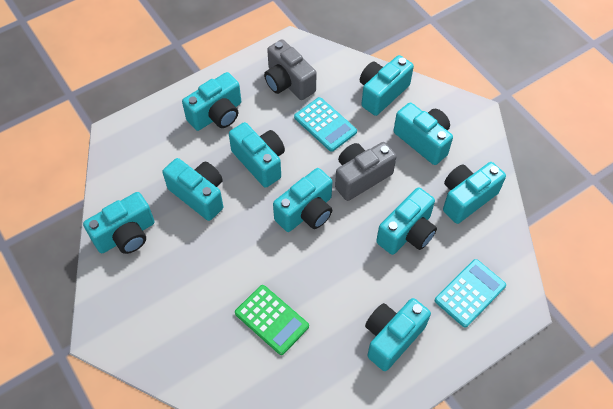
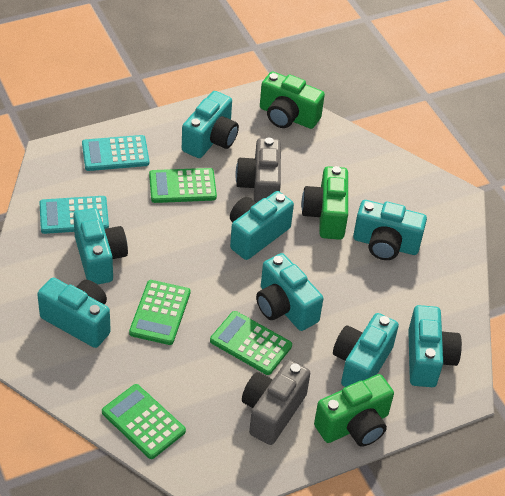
green calculator: 1 -> 4
green camera: 0 -> 3
turquoise camera: 10 -> 8

